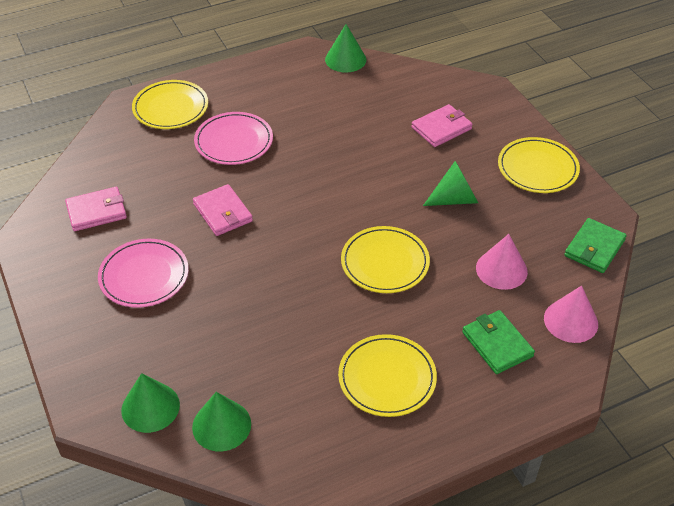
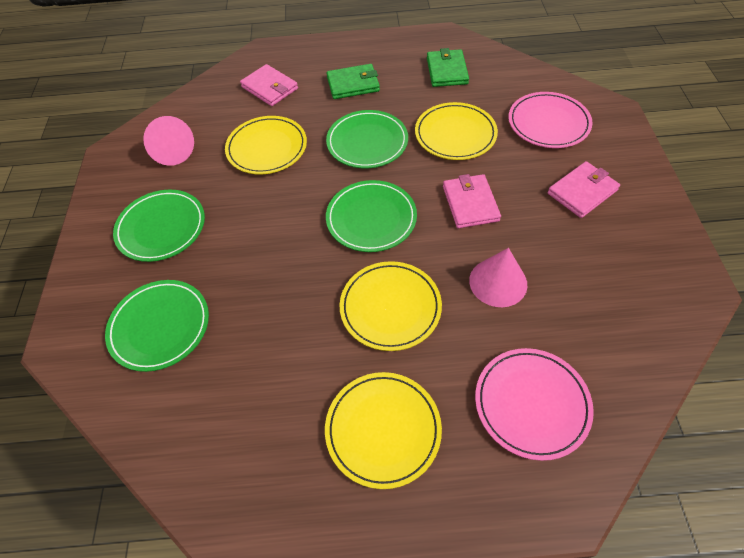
green cone: 4 -> 0
green plate: 0 -> 4

